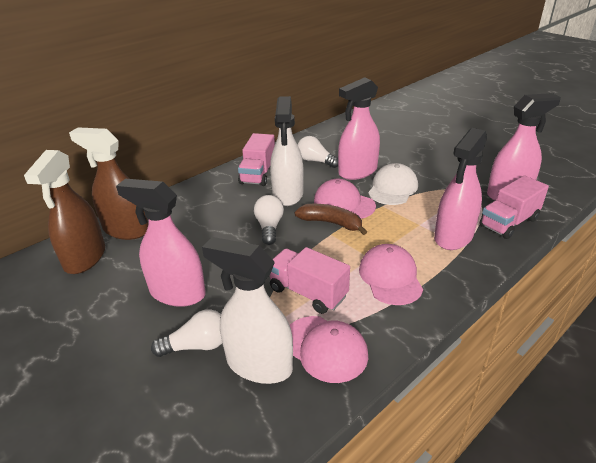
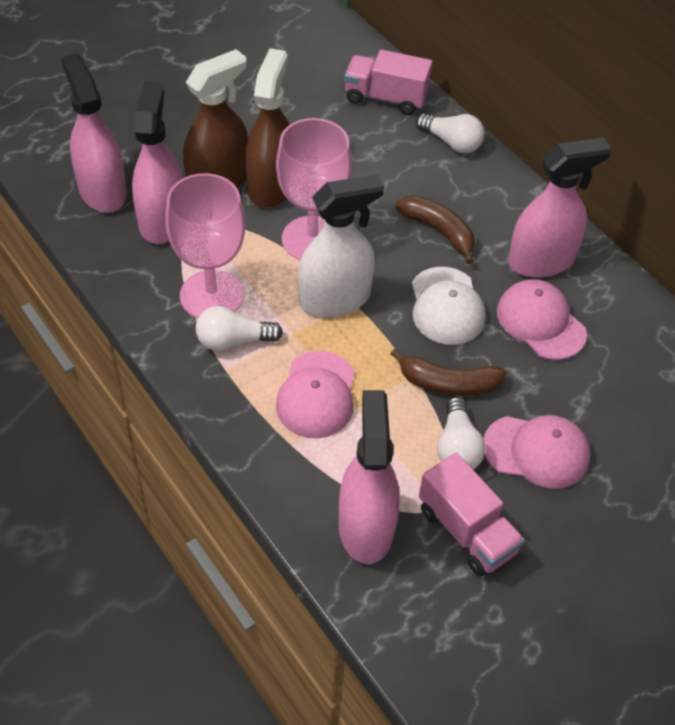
brown banana: 1 -> 2
pink goblet: 0 -> 2
pink truck: 3 -> 2
white spray bottle: 2 -> 1

